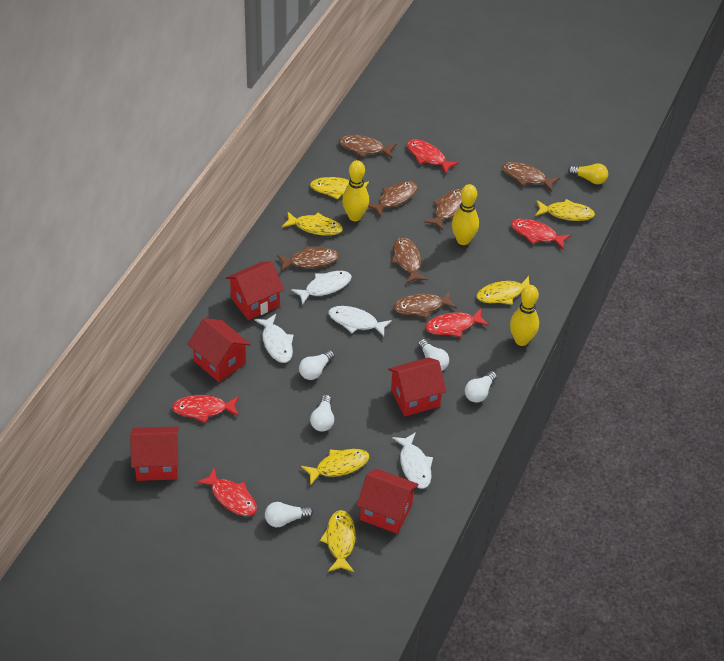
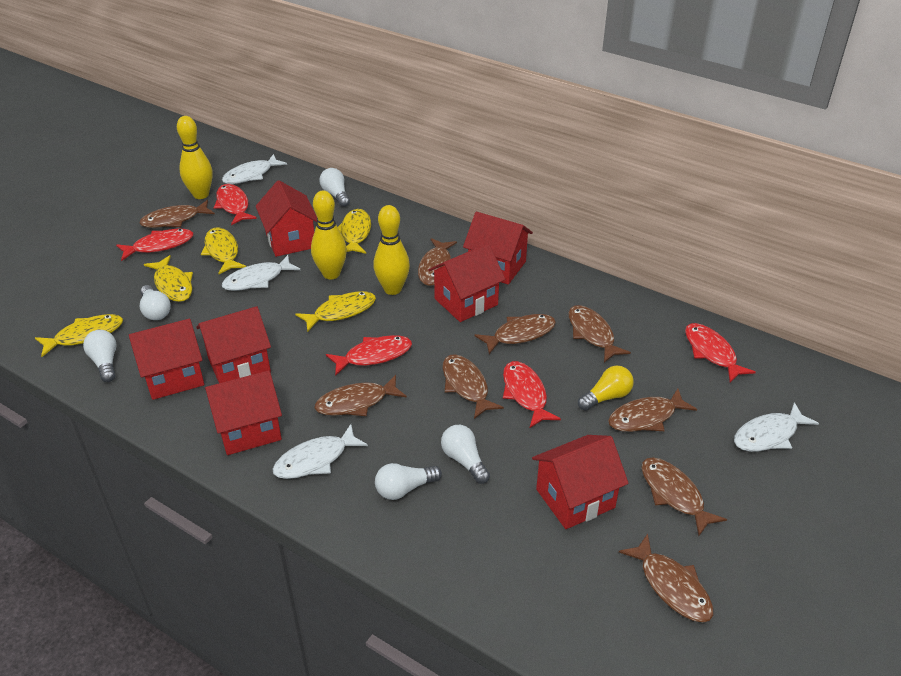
brown fish: 7 -> 9
red house: 5 -> 7
yellow fish: 6 -> 5

